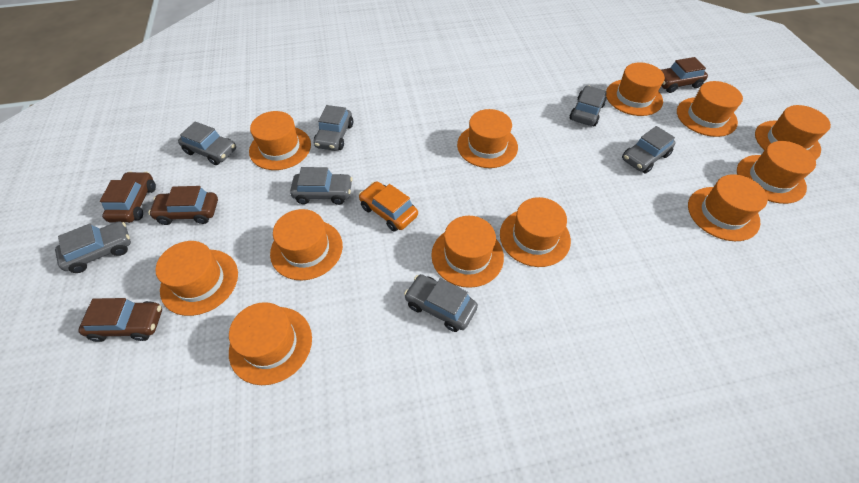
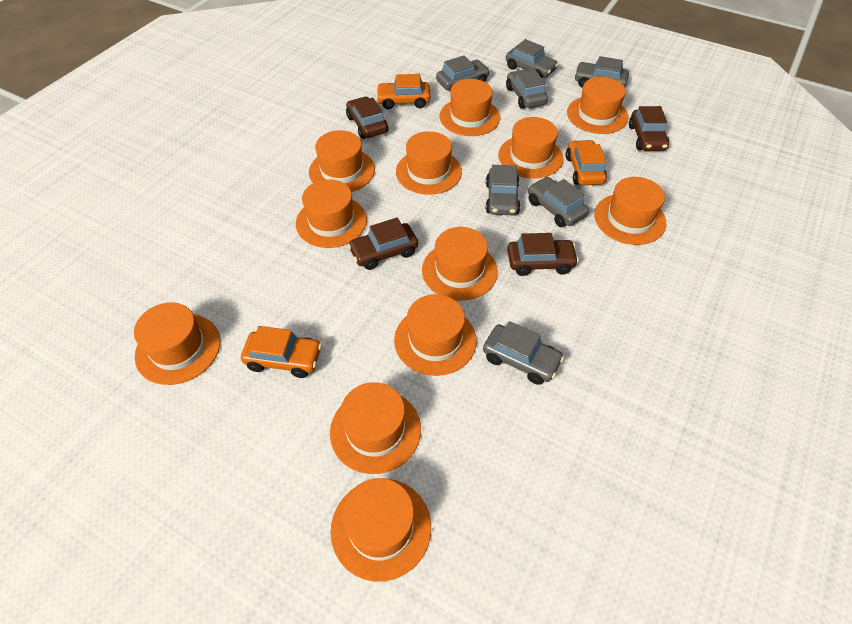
orange car: 1 -> 3

